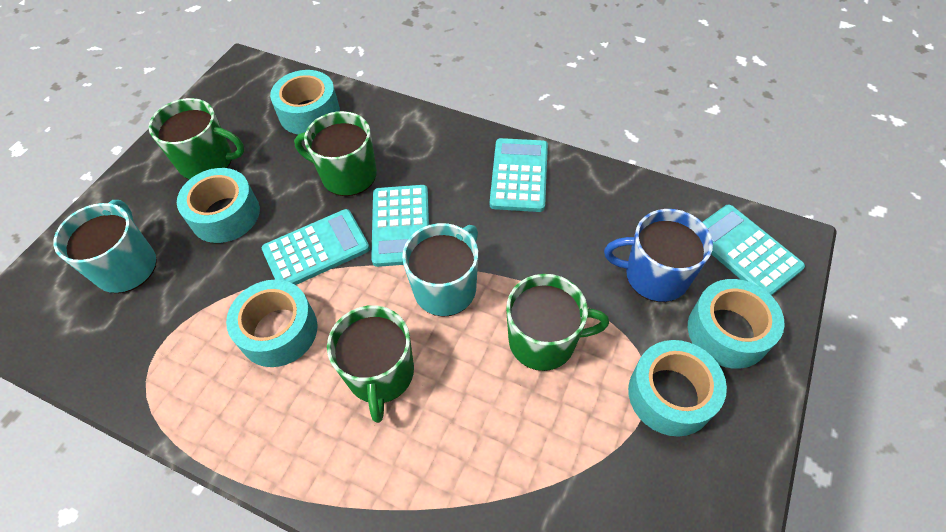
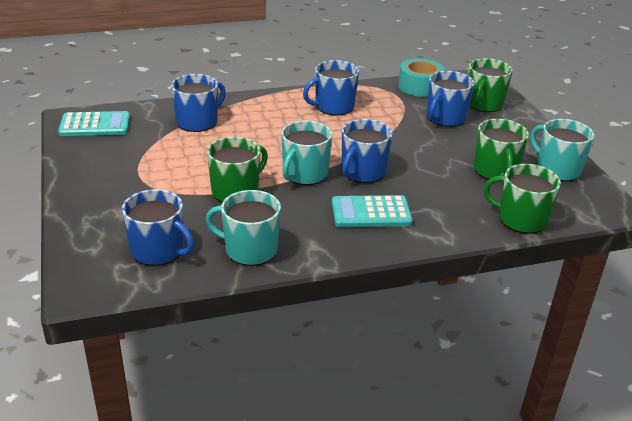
blue mug: 1 -> 5
turquoise calculator: 4 -> 2
turquoise mug: 2 -> 3
turquoise tape: 5 -> 1

